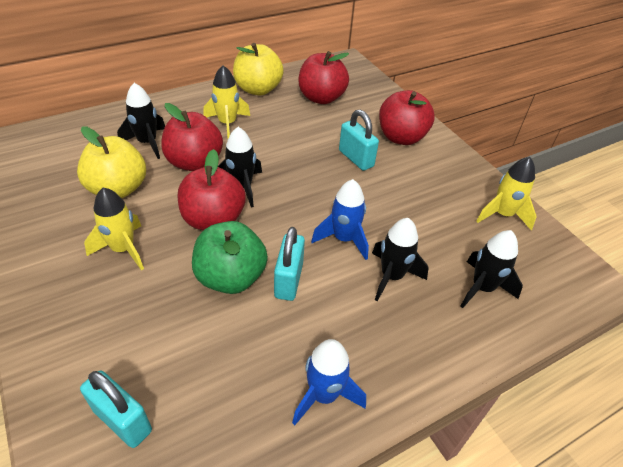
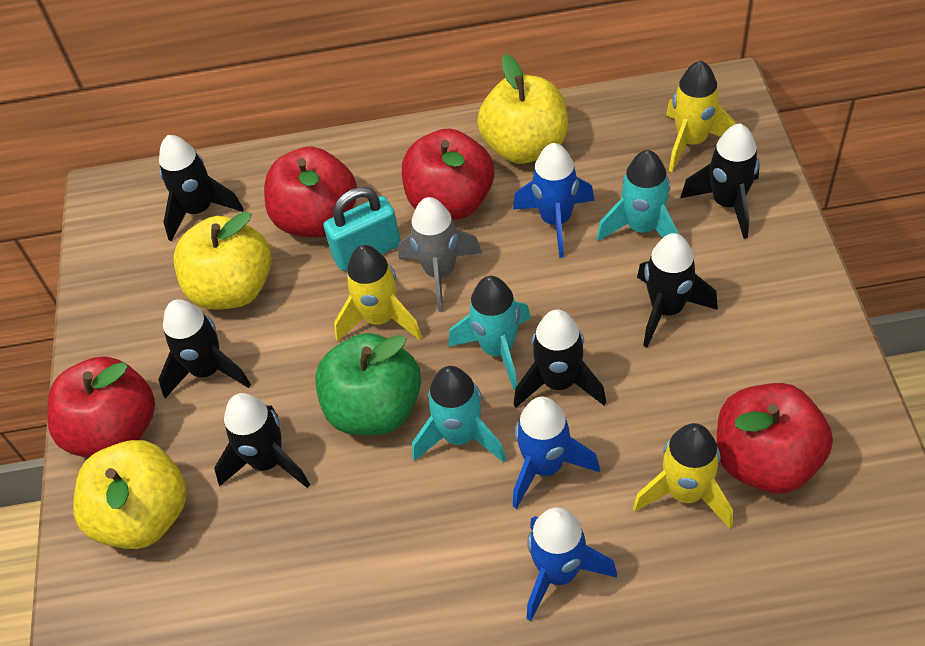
black rocket: 4 -> 6
blue rocket: 2 -> 3
grey rocket: 0 -> 1
turquoise padlock: 3 -> 1
turquoise rocket: 0 -> 3
yellow apple: 2 -> 3

